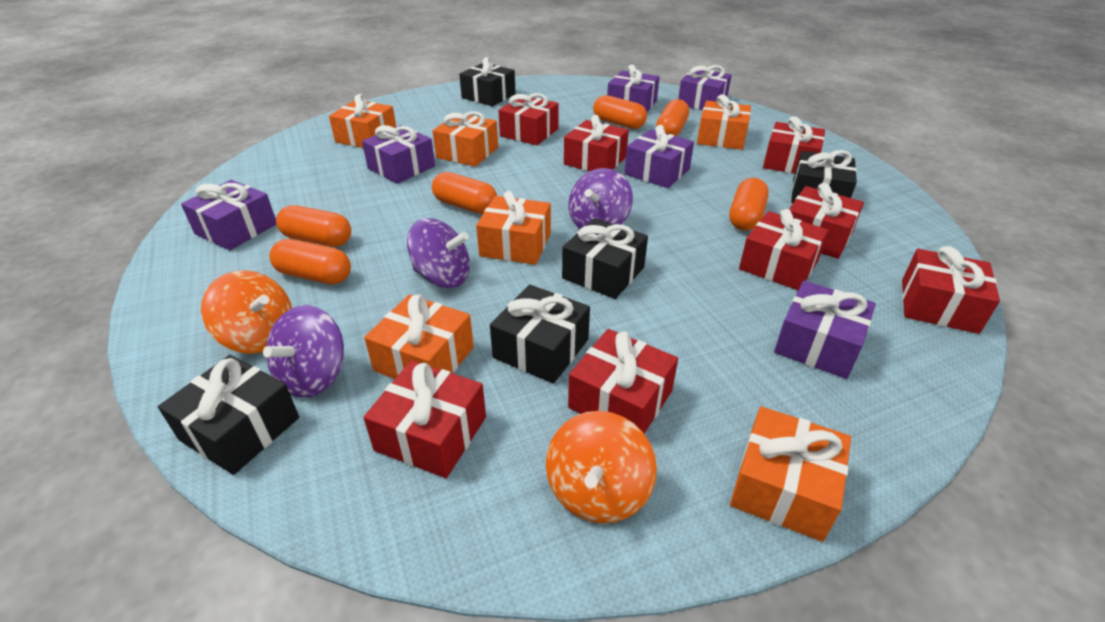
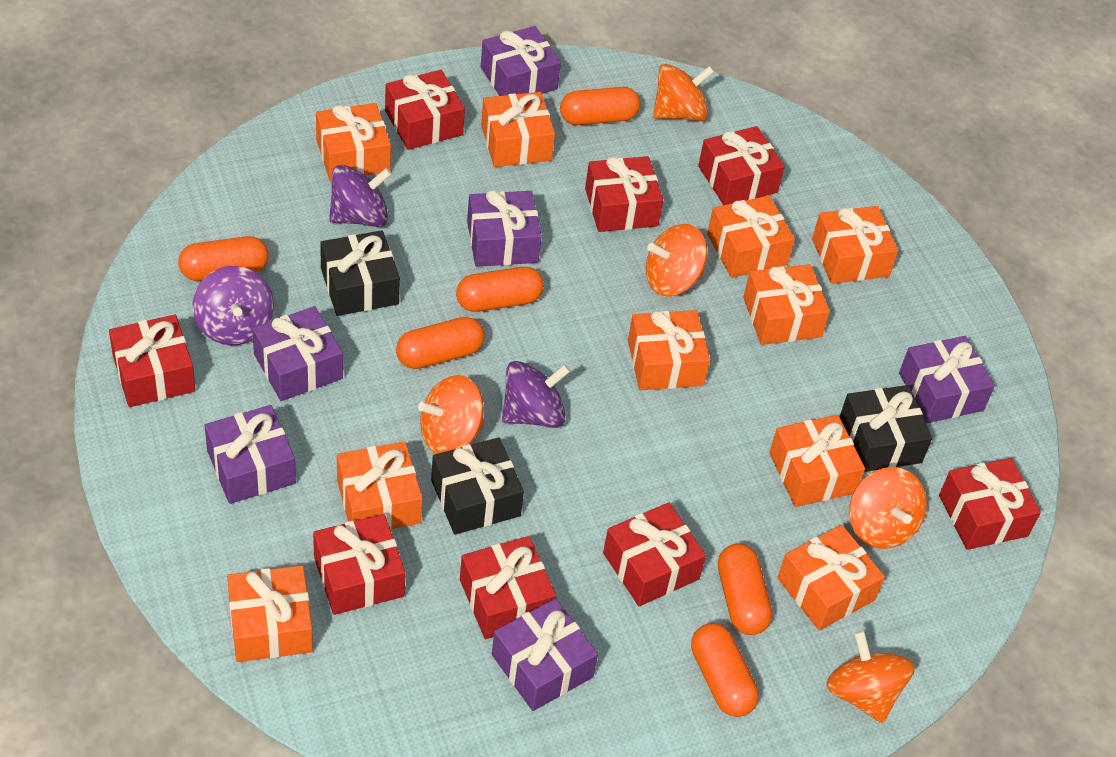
black gift: 5 -> 3
orange gift: 6 -> 10
orange spinning top: 2 -> 5

